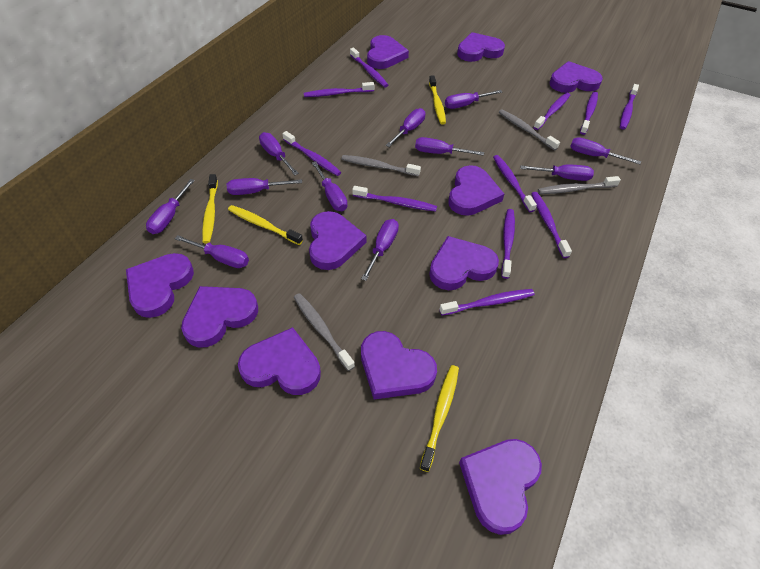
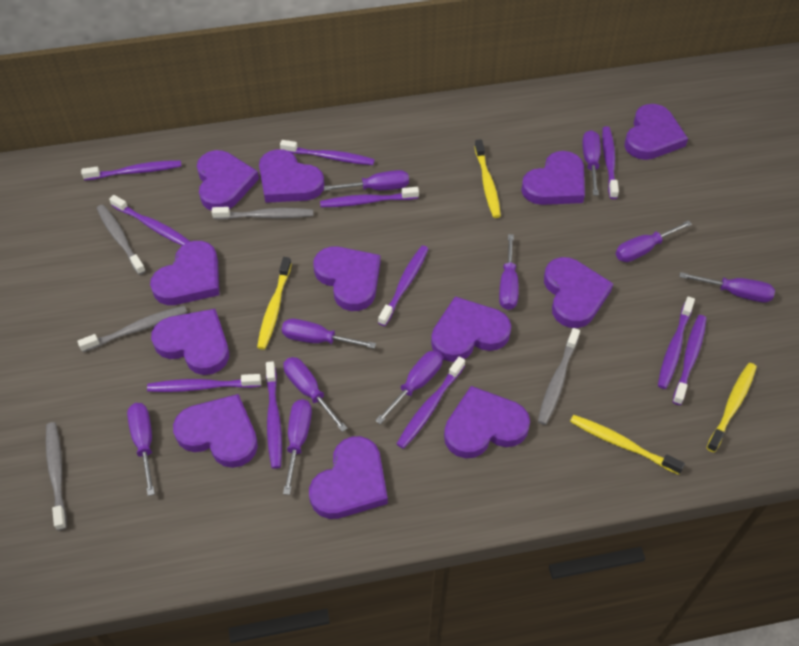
grey toothbrush: 4 -> 5
purple heart: 11 -> 12
purple screwdriver: 11 -> 10

